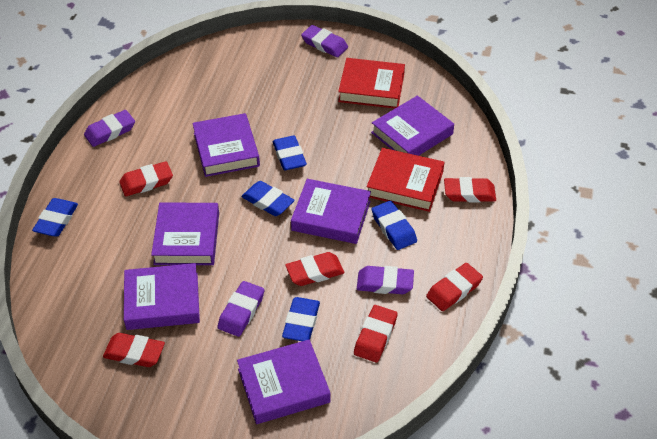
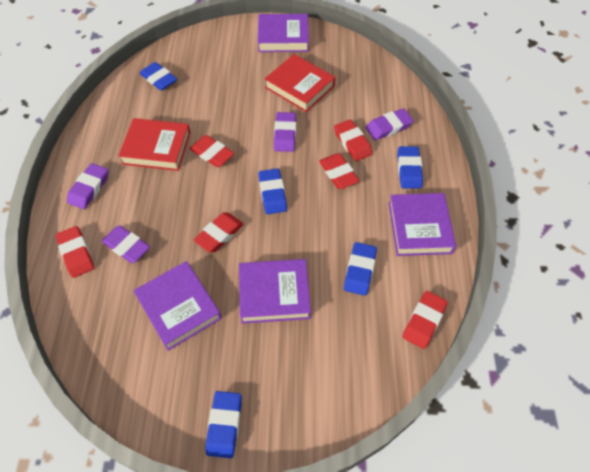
purple book: 6 -> 4

